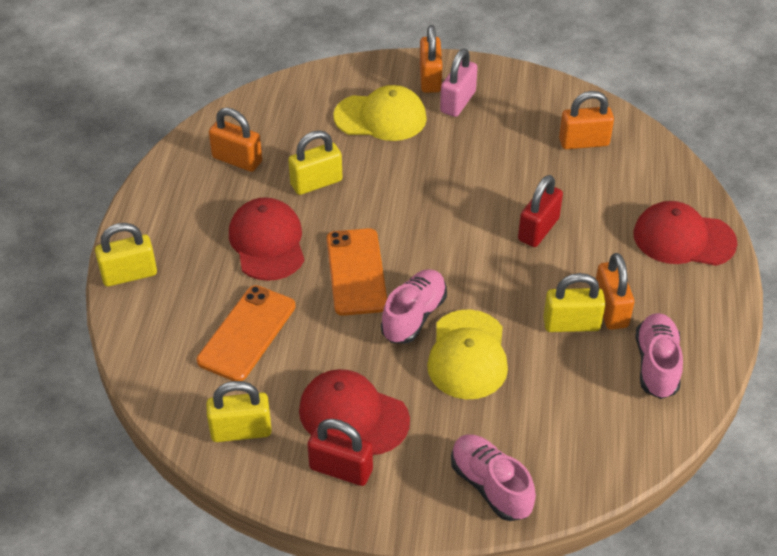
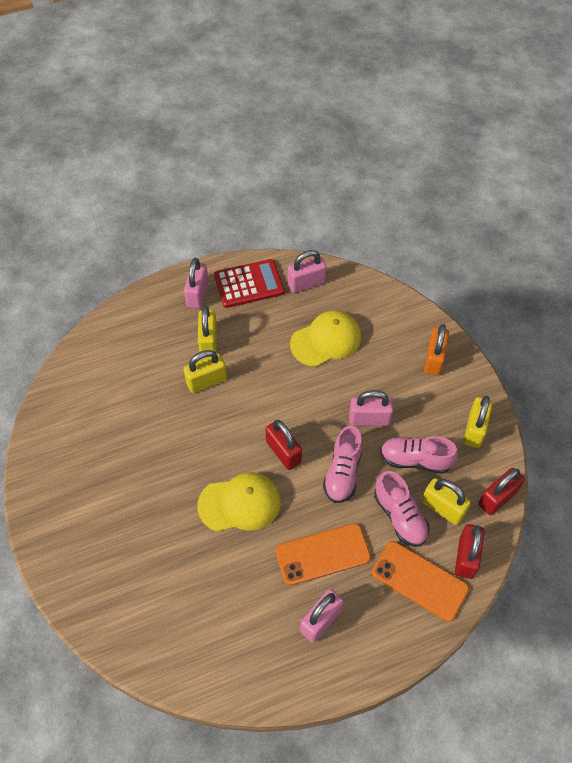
orange padlock: 4 -> 1
pink padlock: 1 -> 4
red calculator: 0 -> 1
red cap: 3 -> 0
red padlock: 2 -> 3

